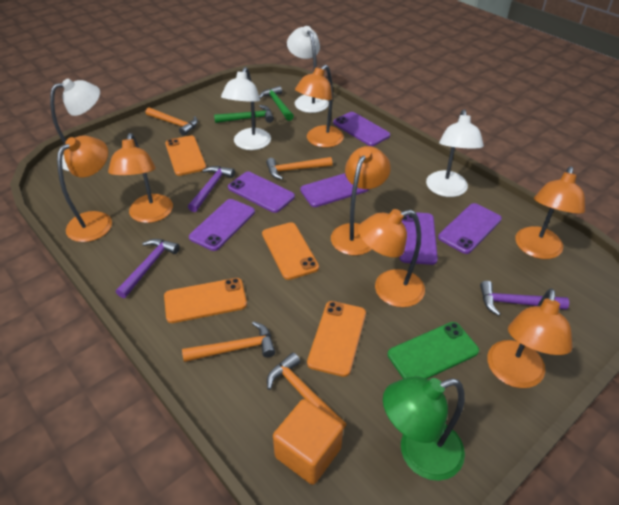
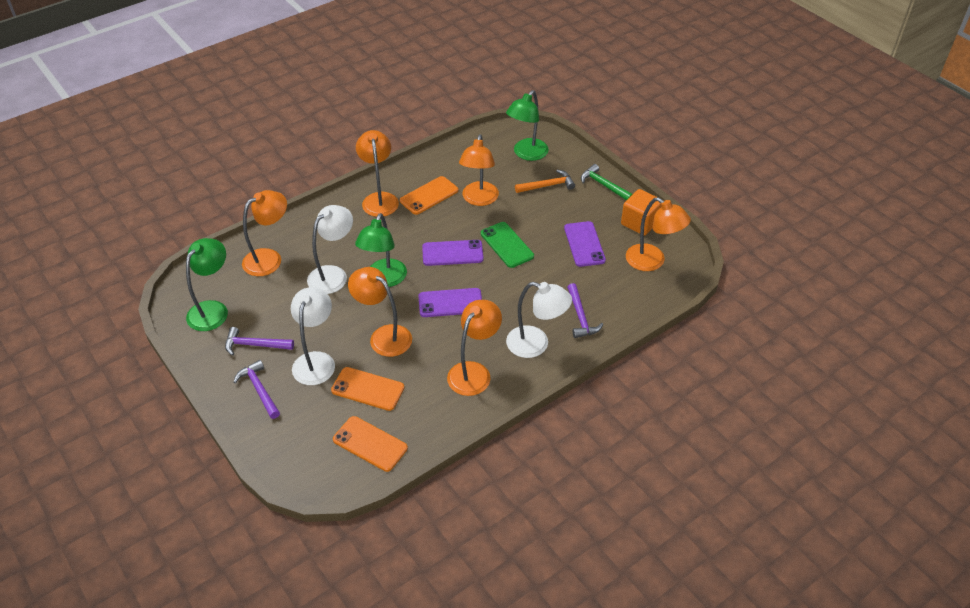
green hammer: 2 -> 1
green lamp: 1 -> 3
orange hammer: 4 -> 1
orange lamp: 7 -> 6
orange phone: 4 -> 3
purple phone: 6 -> 3
white lamp: 4 -> 3

